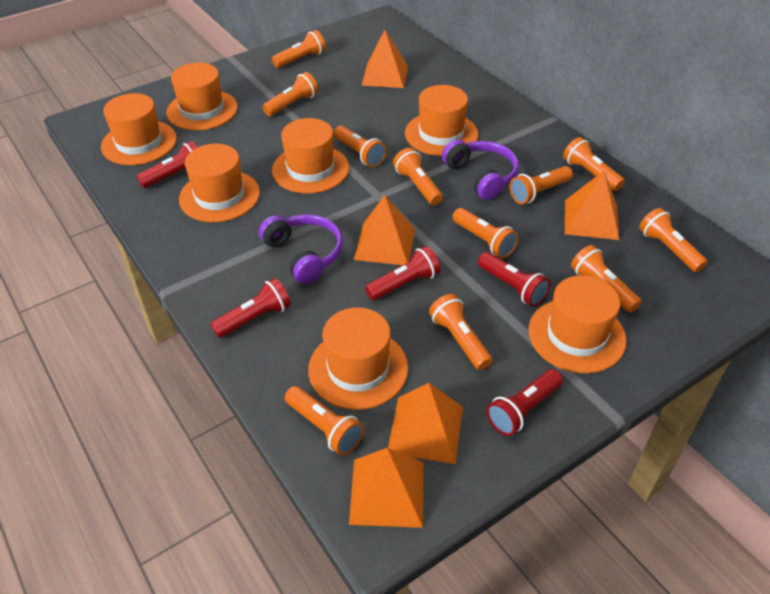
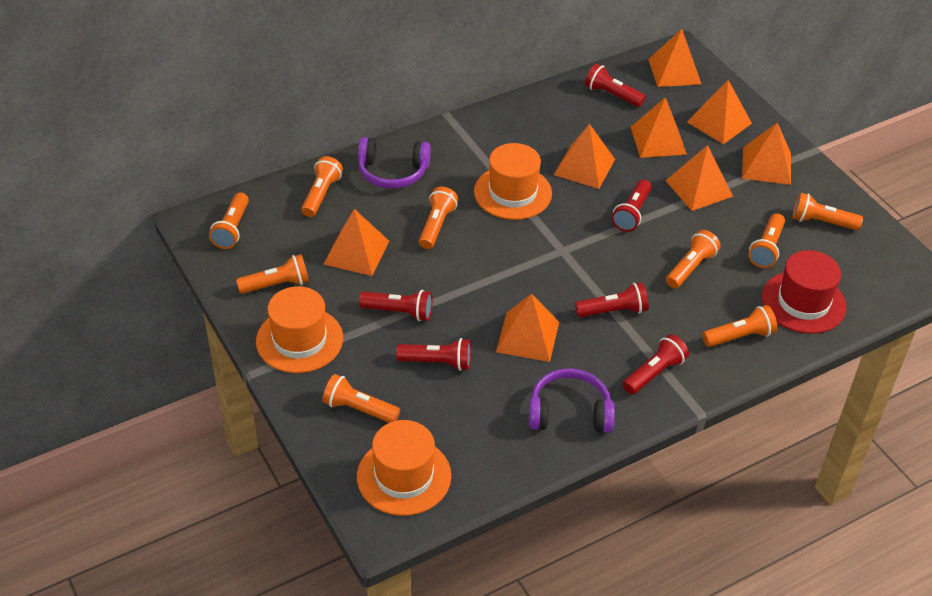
orange flashlight: 11 -> 9
orange hat: 7 -> 3
orange pyramid: 5 -> 8
red flashlight: 5 -> 6
red hat: 0 -> 1

